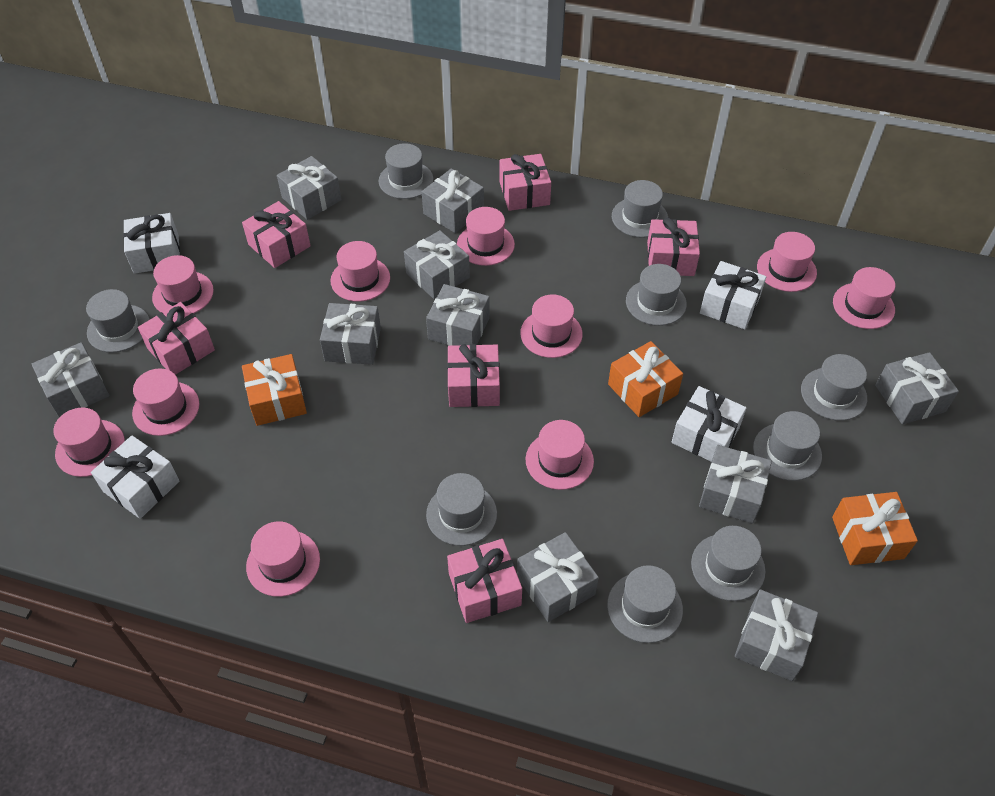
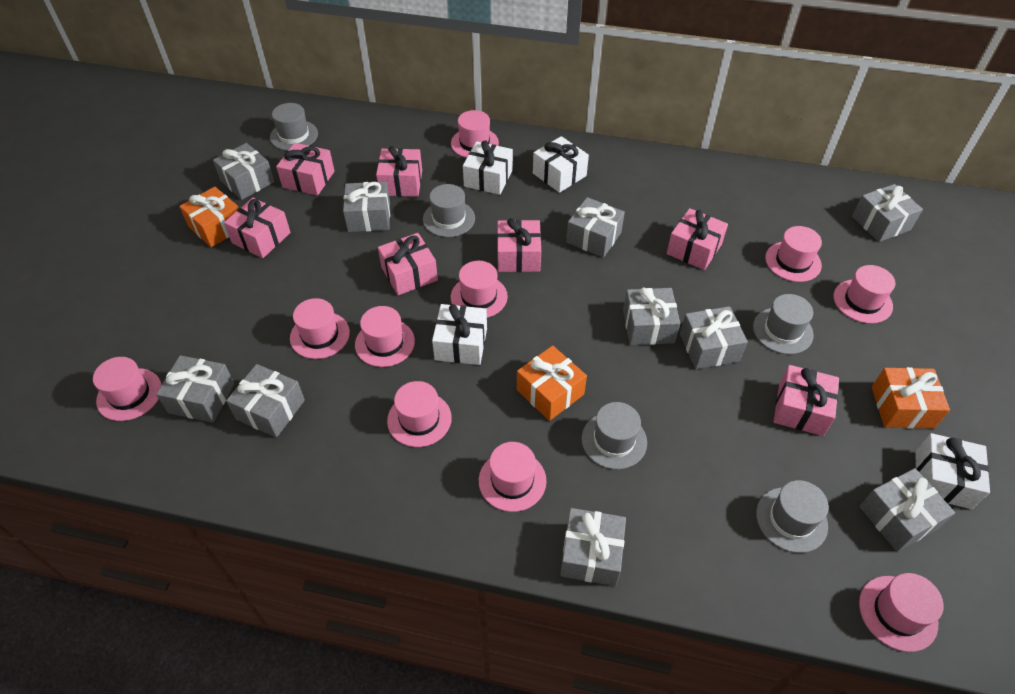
grey hat: 9 -> 5
pink gift: 6 -> 7

